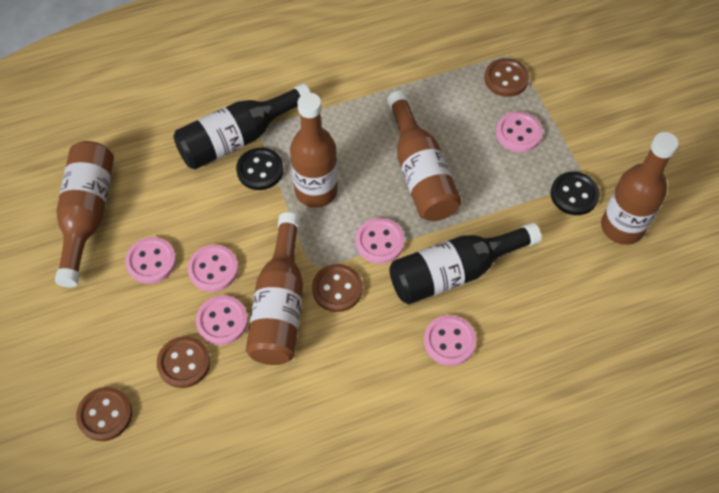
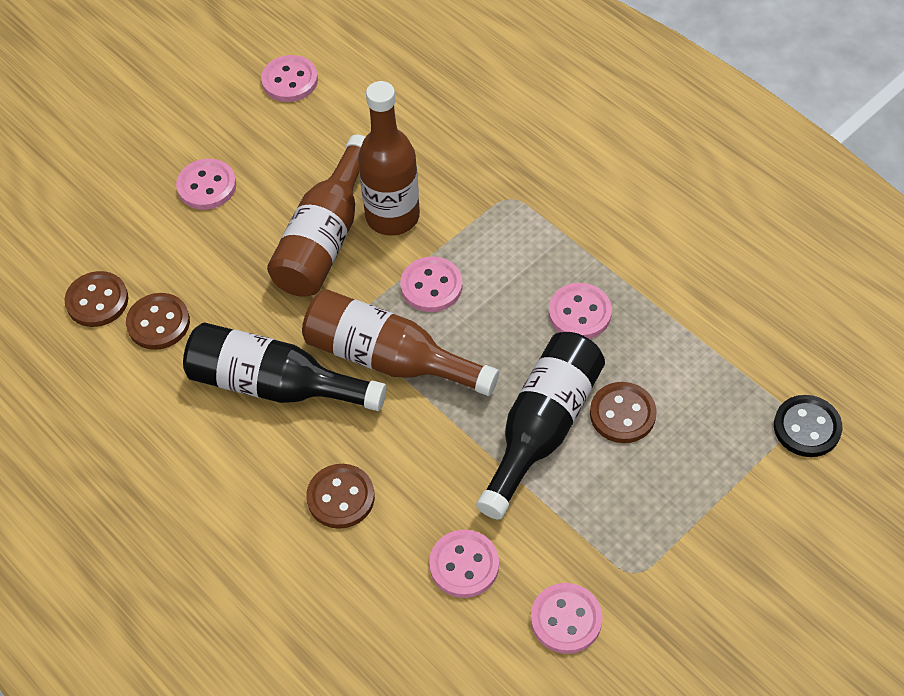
black button: 2 -> 1
brown bottle: 5 -> 3

